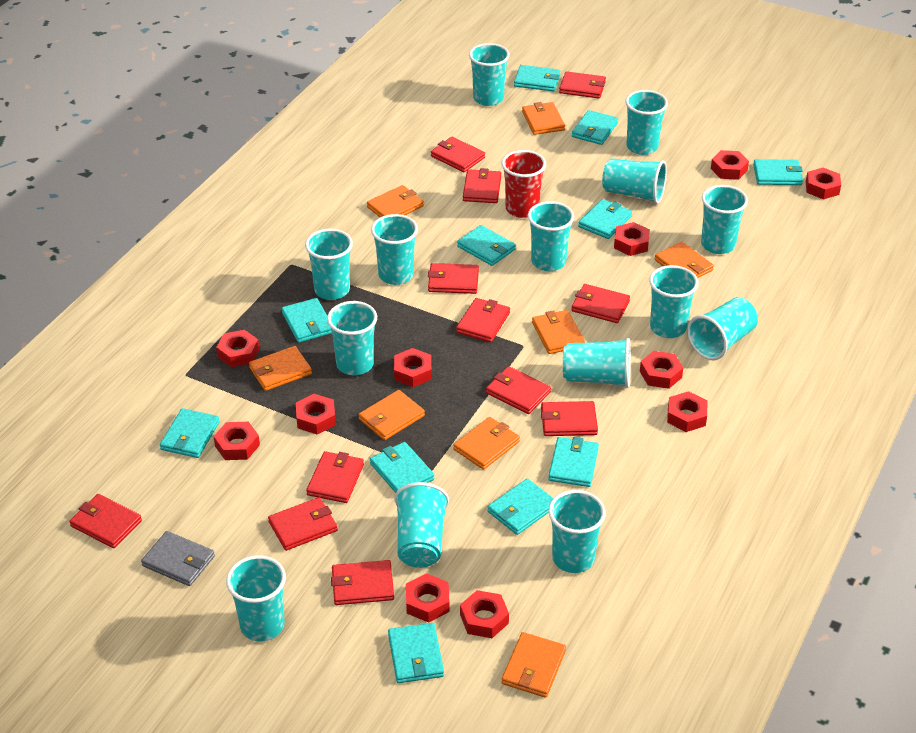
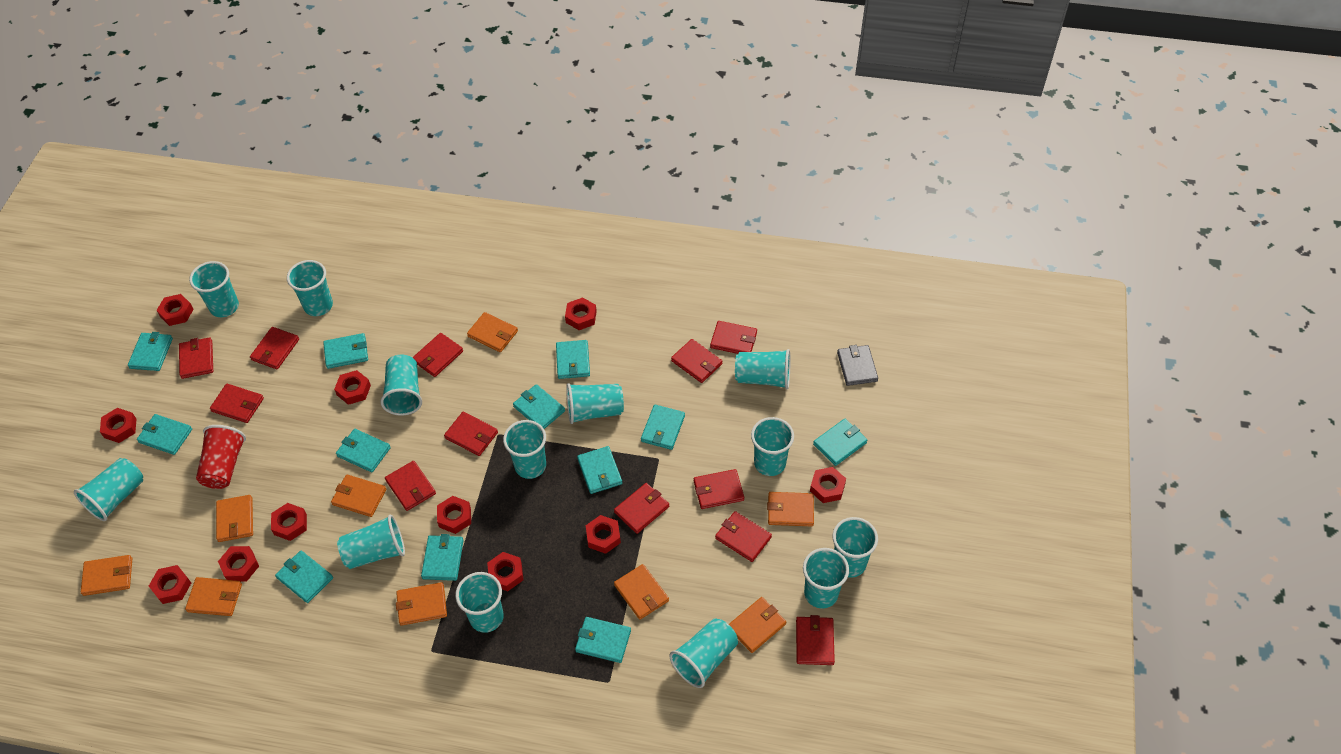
orange wallet: 8 -> 9
turquoise cup: 14 -> 13
turquoise wallet: 11 -> 12

